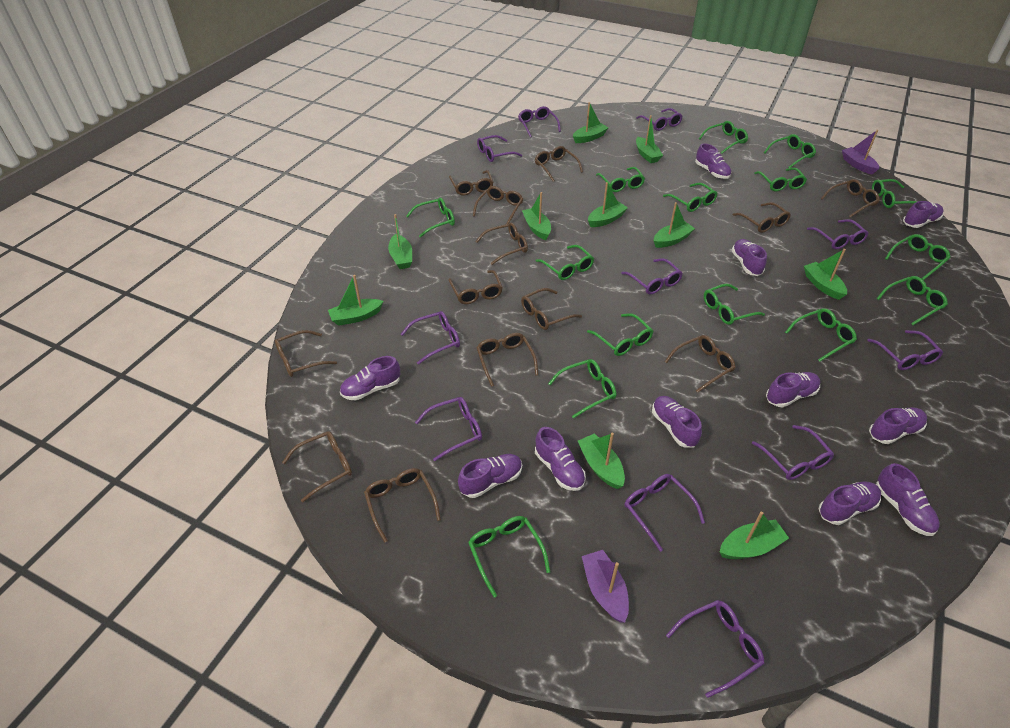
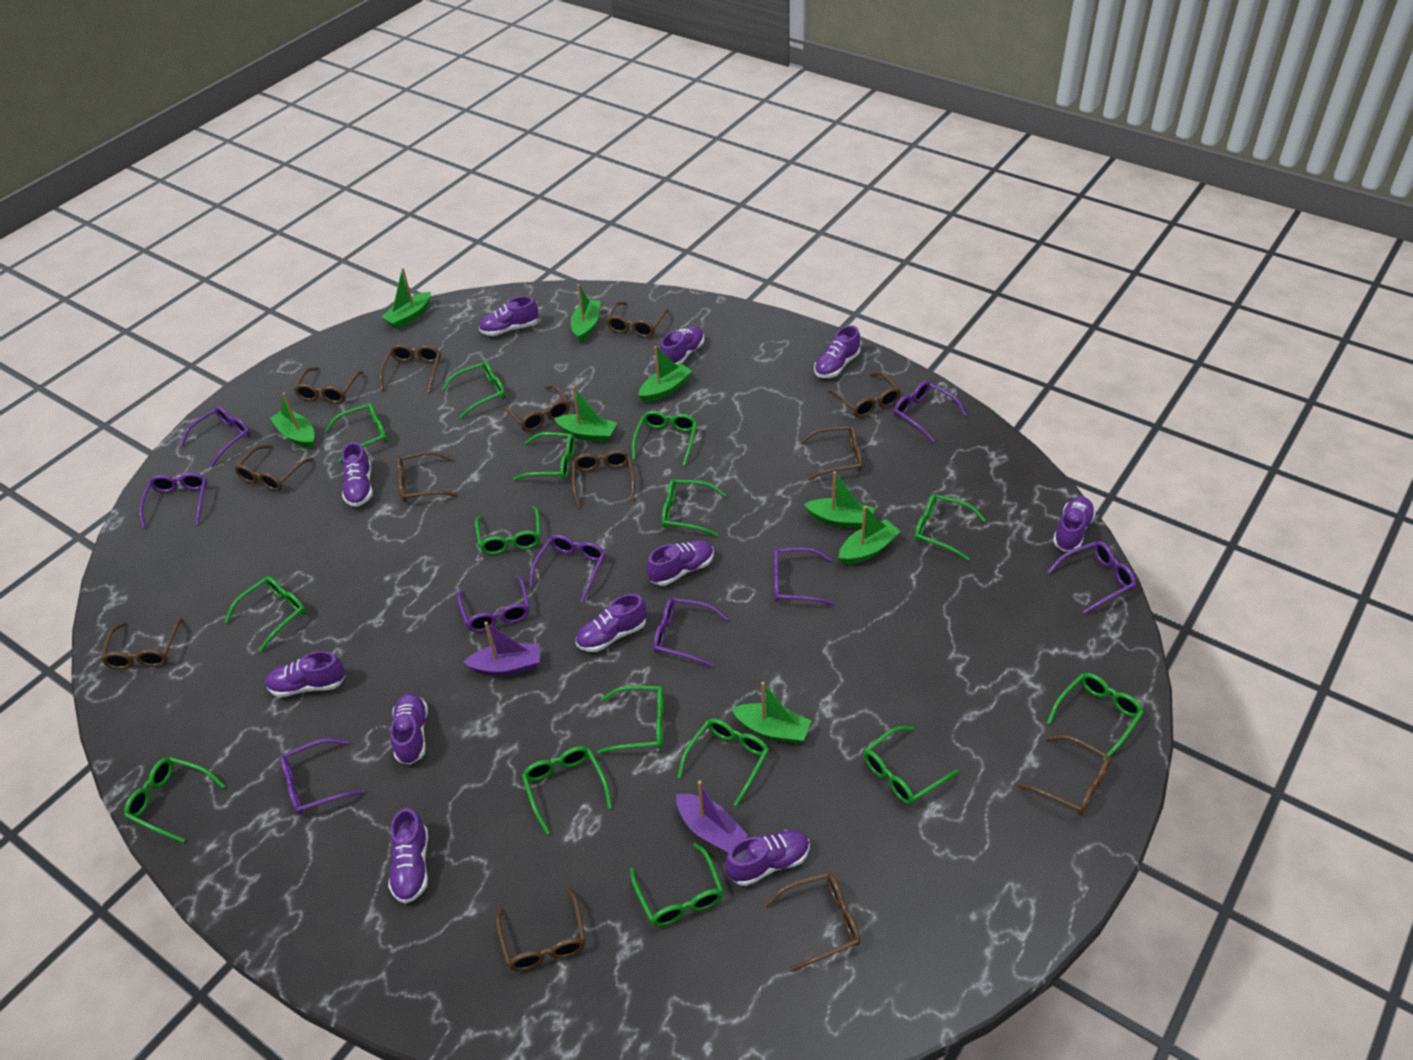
green boat: 10 -> 8
purple glasses: 11 -> 9

